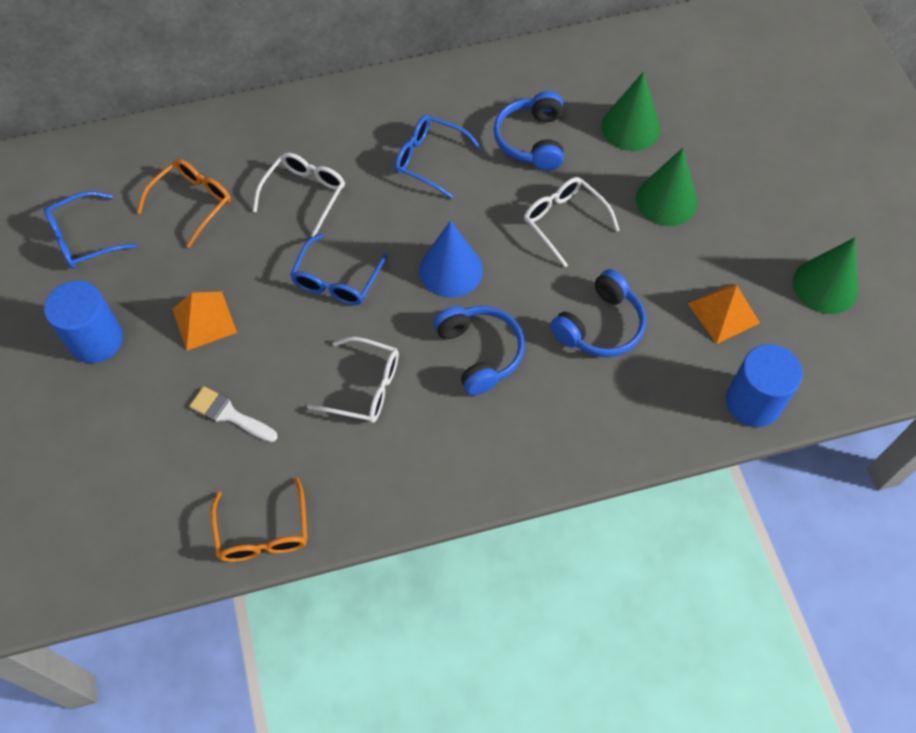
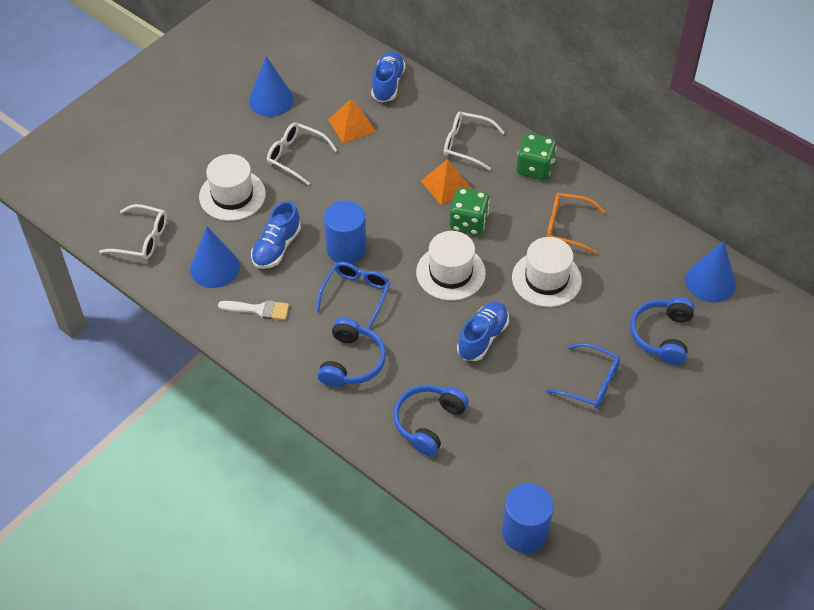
blue cone: 1 -> 3
blue glasses: 3 -> 2
blue shoe: 0 -> 3
green cone: 3 -> 0
green dice: 0 -> 2
orange glasses: 2 -> 1
white hat: 0 -> 3

